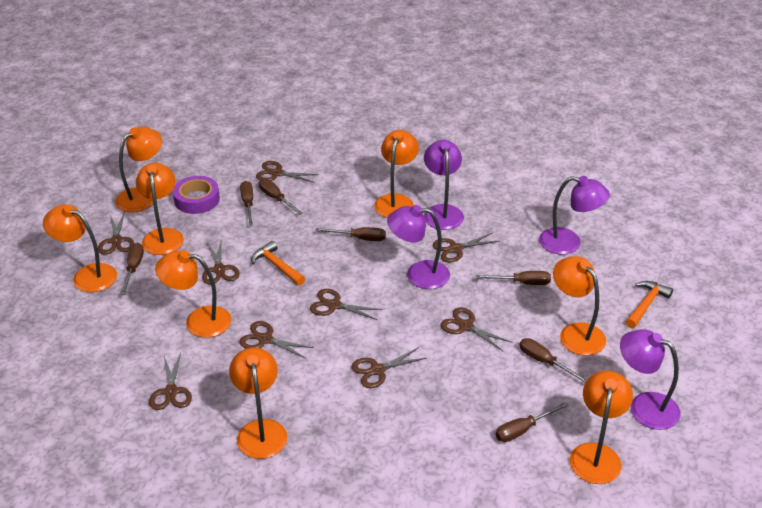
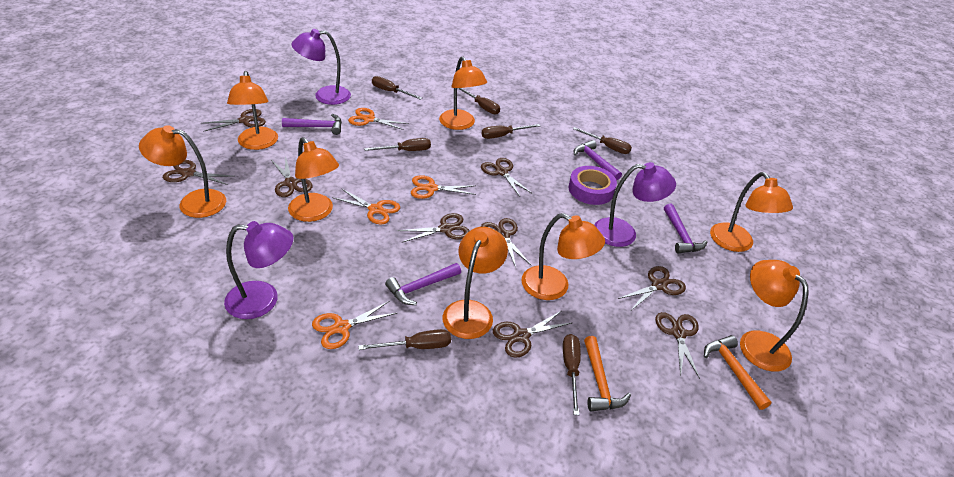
orange scissors: 0 -> 4
purple hammer: 0 -> 4
purple lamp: 4 -> 3

